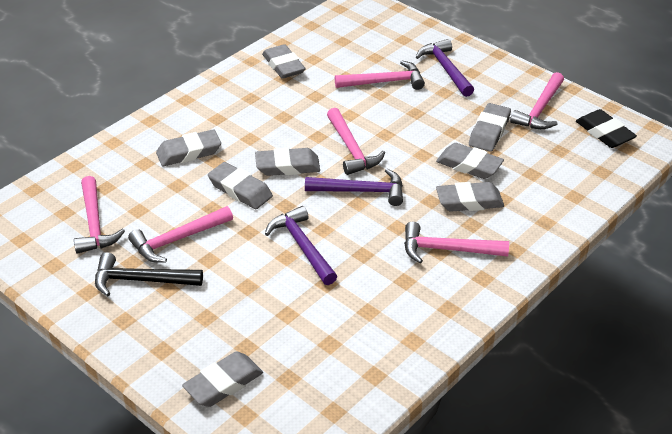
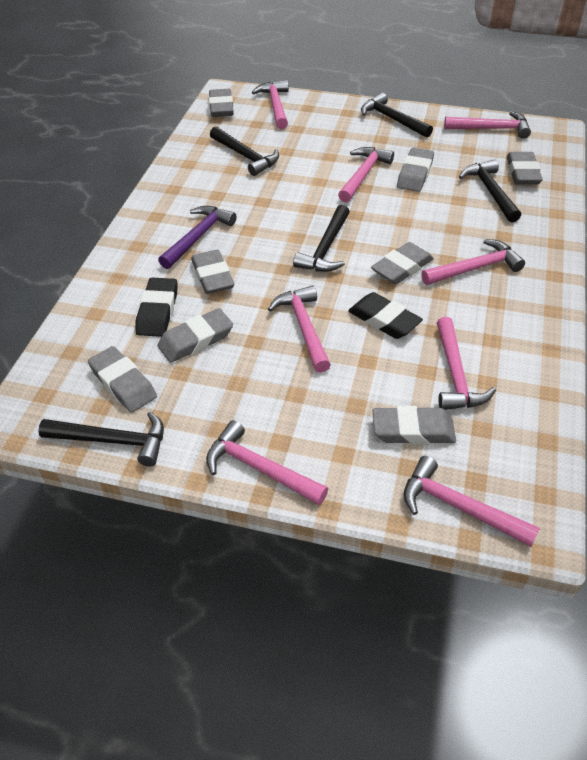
black eraser: 1 -> 2
black hammer: 1 -> 5
pink hammer: 6 -> 8
purple hammer: 3 -> 1

